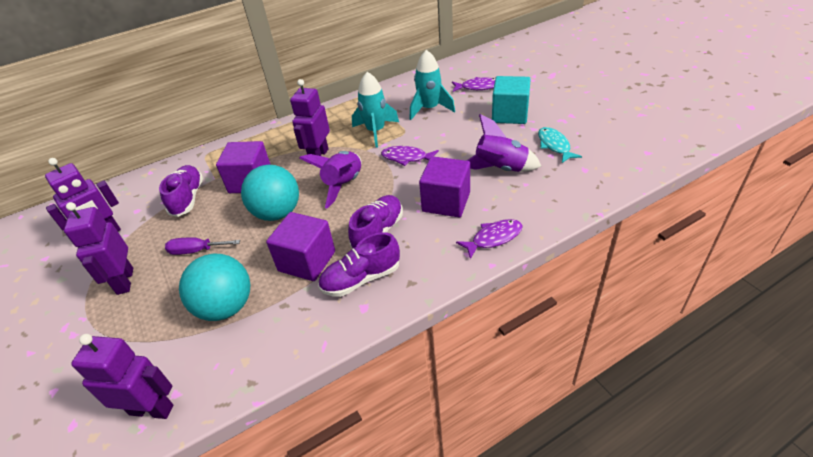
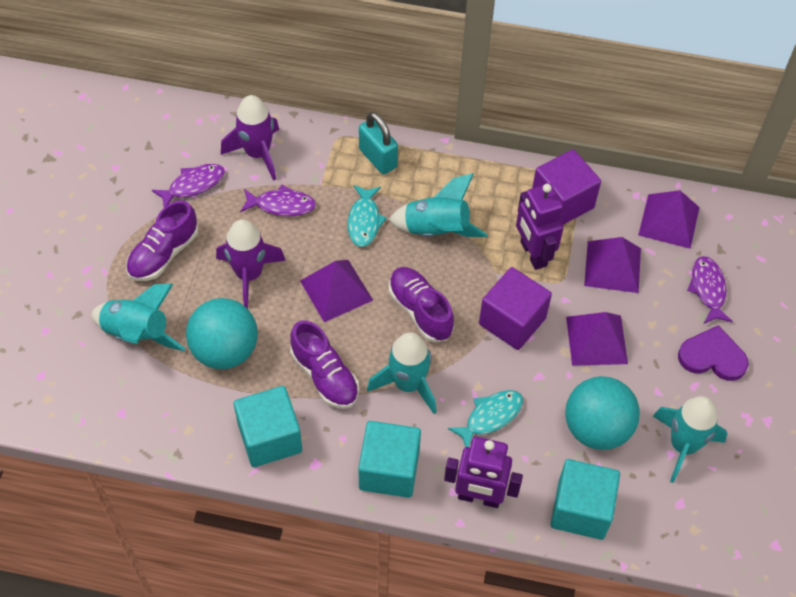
purple cube: 3 -> 2
purple heart: 0 -> 1
purple pyramid: 0 -> 4
purple robot: 4 -> 2
purple screwdriver: 1 -> 0
turquoise cube: 1 -> 3
turquoise fish: 1 -> 2
turquoise padlock: 0 -> 1
turquoise rocket: 2 -> 4

